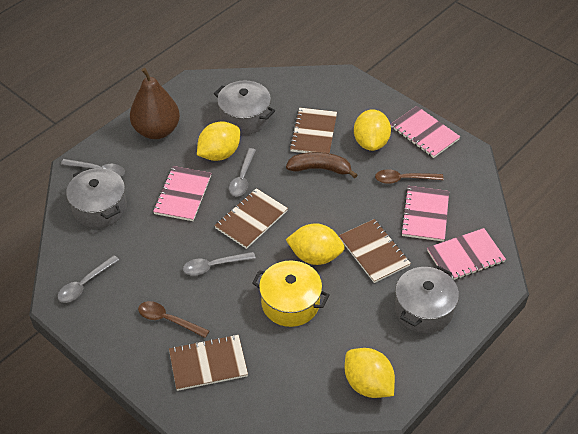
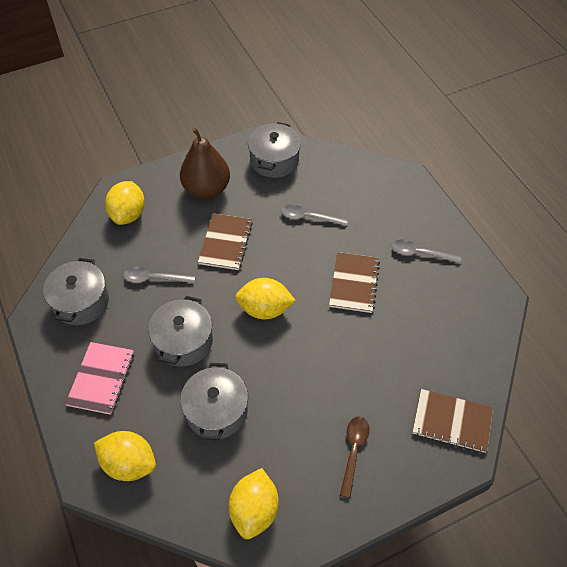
brown banana: 1 -> 0
brown notebook: 4 -> 3
brown spoon: 2 -> 1
grey pot: 3 -> 4
grey spoon: 4 -> 3
pink notebook: 4 -> 1
yellow pot: 1 -> 0

